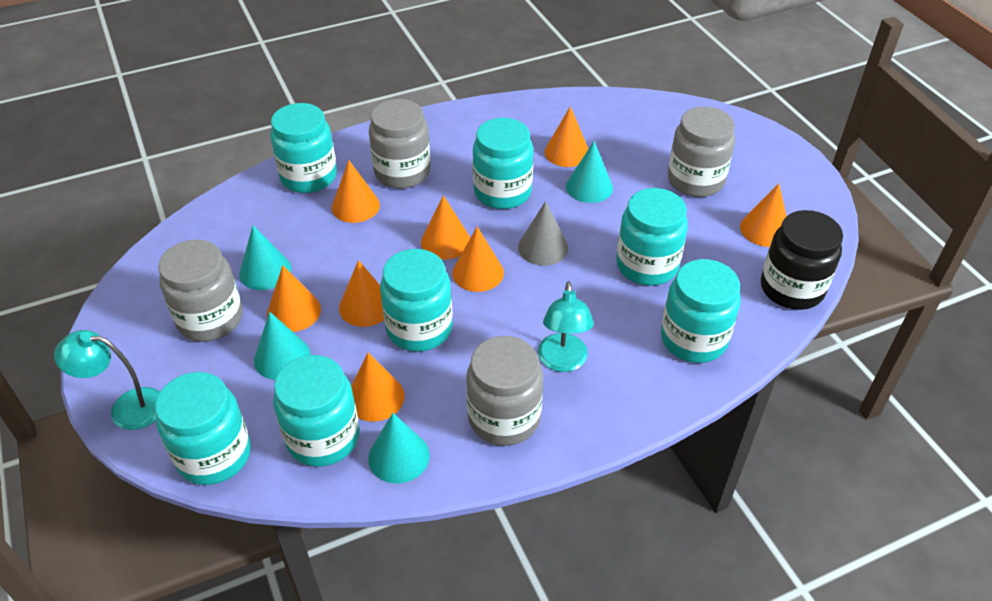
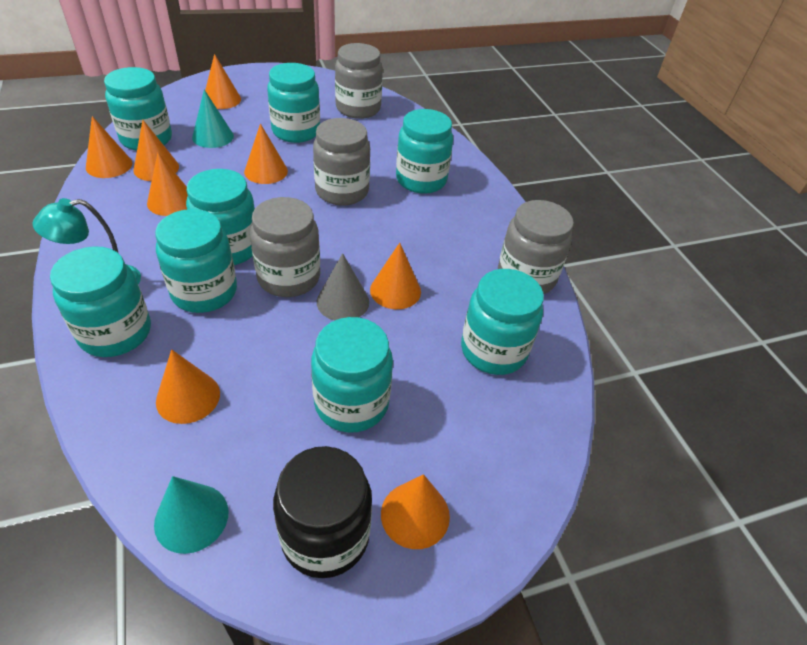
turquoise cone: 4 -> 2
turquoise jar: 7 -> 8
turquoise lamp: 2 -> 1

